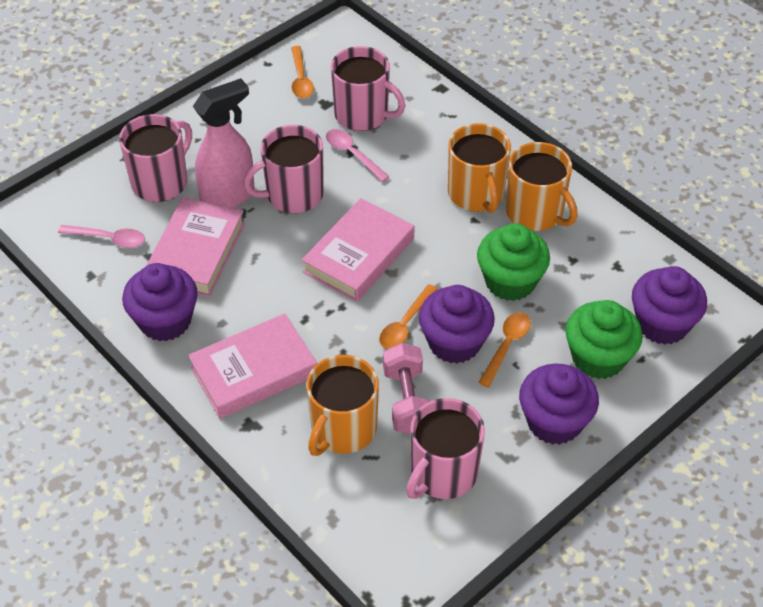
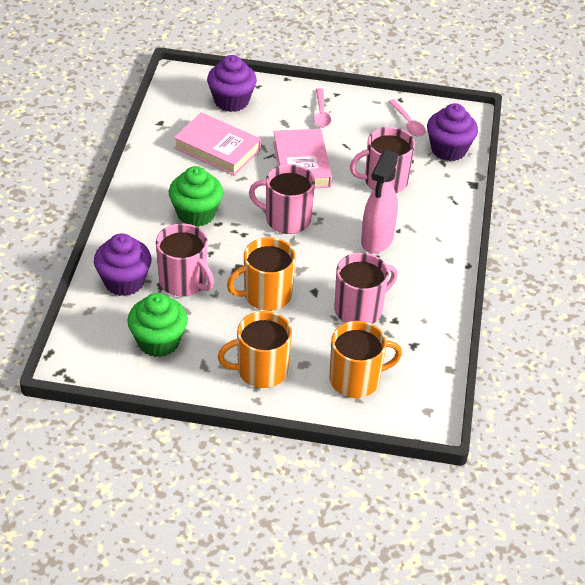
orange spoon: 3 -> 0
pink book: 3 -> 2
pink dumbbell: 1 -> 0
purple cupcake: 4 -> 3

